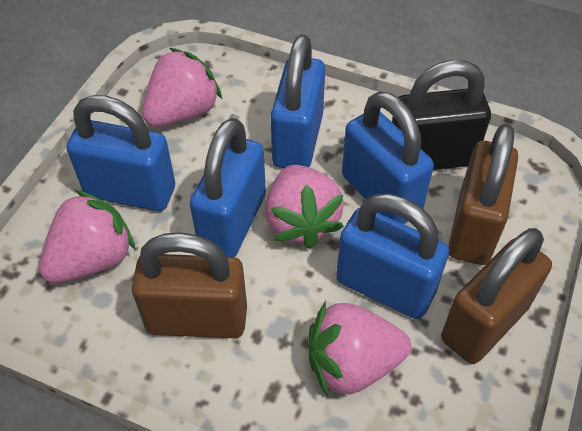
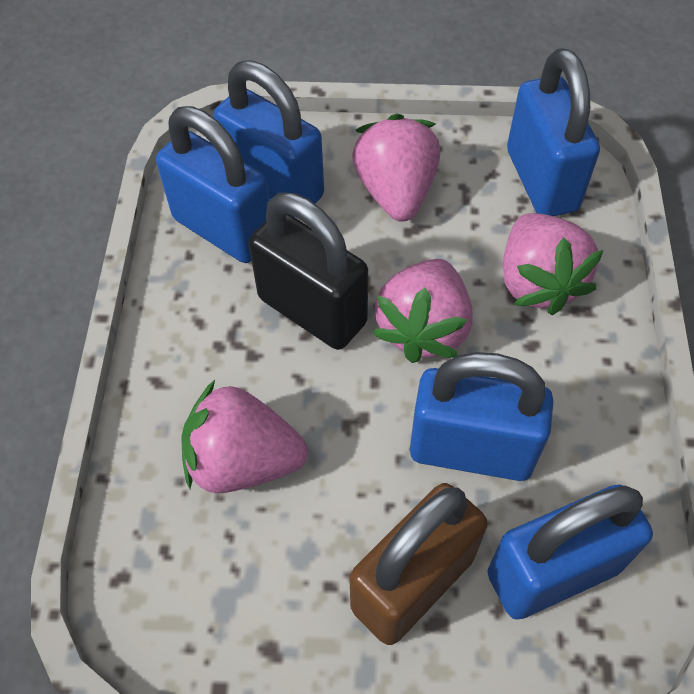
brown padlock: 3 -> 1

